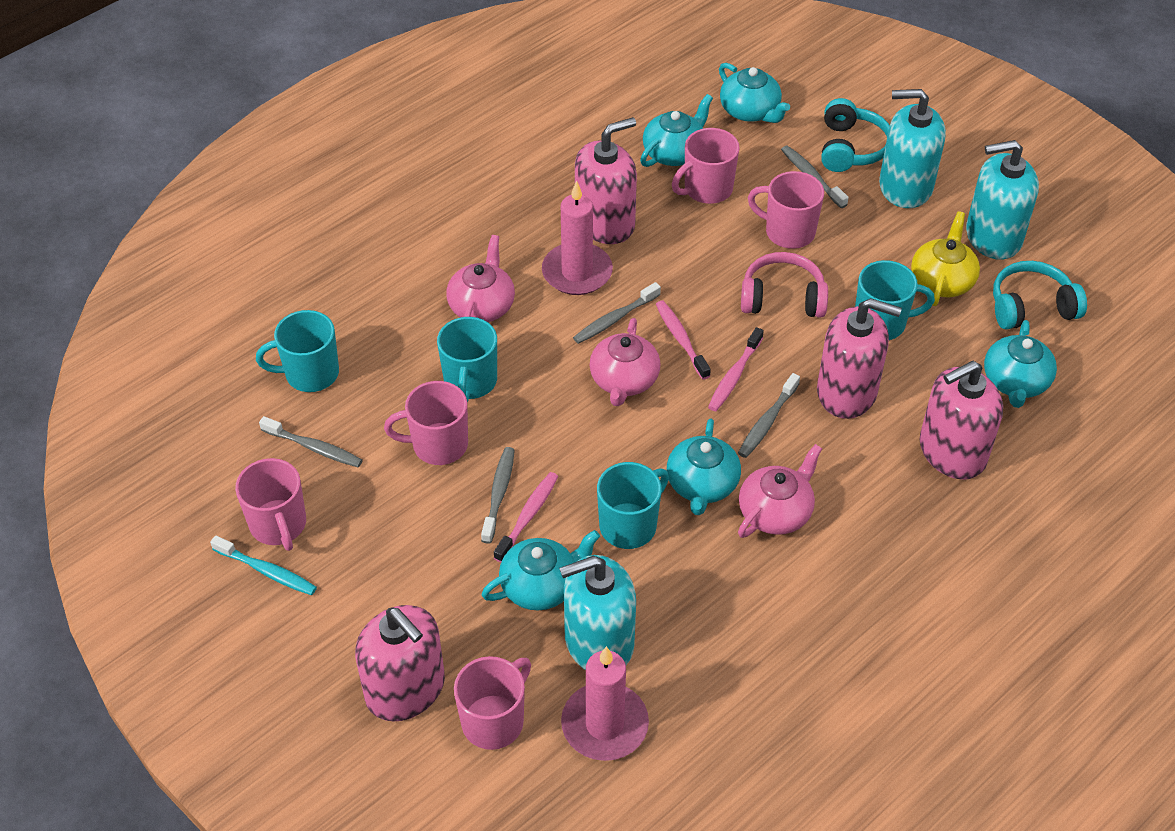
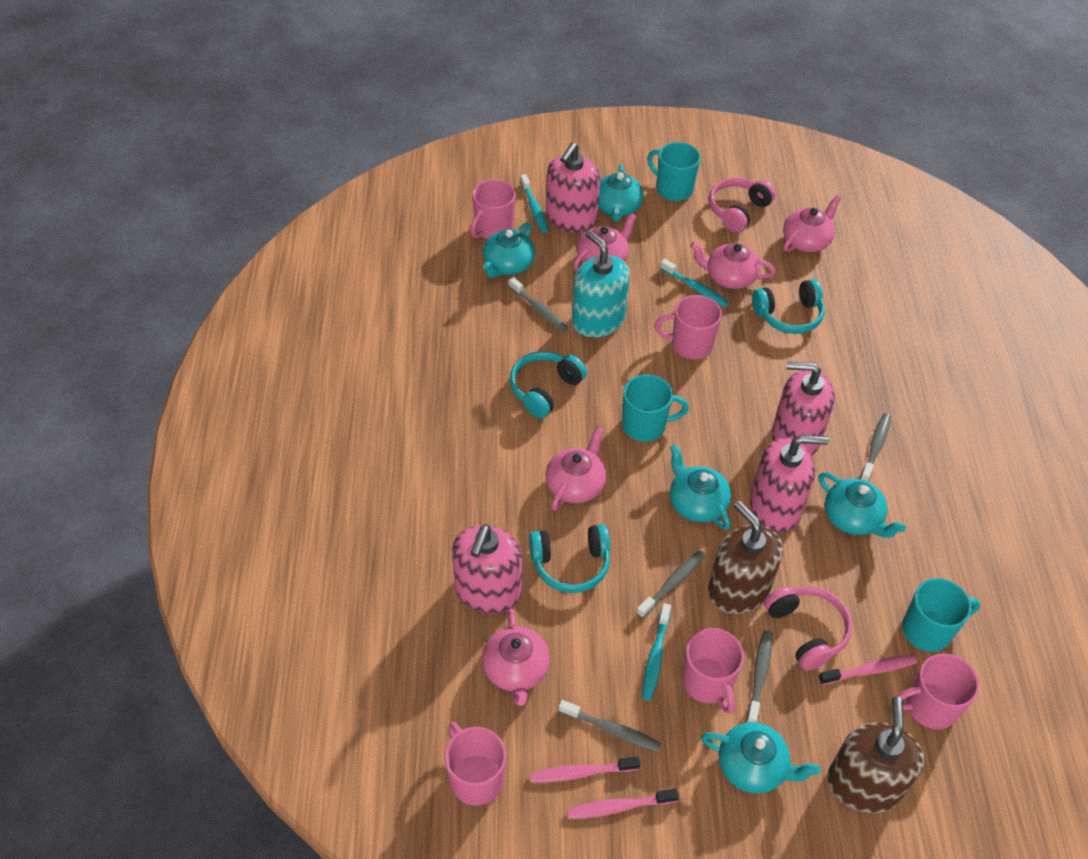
brown soap dispenser: 0 -> 2
pink candle: 2 -> 0
pink headphones: 1 -> 2
pink teapot: 3 -> 5
turquoise headphones: 2 -> 3
turquoise mug: 4 -> 3
turquoise soap dispenser: 3 -> 1
turquoise toothbrush: 1 -> 3
yellow teapot: 1 -> 0

